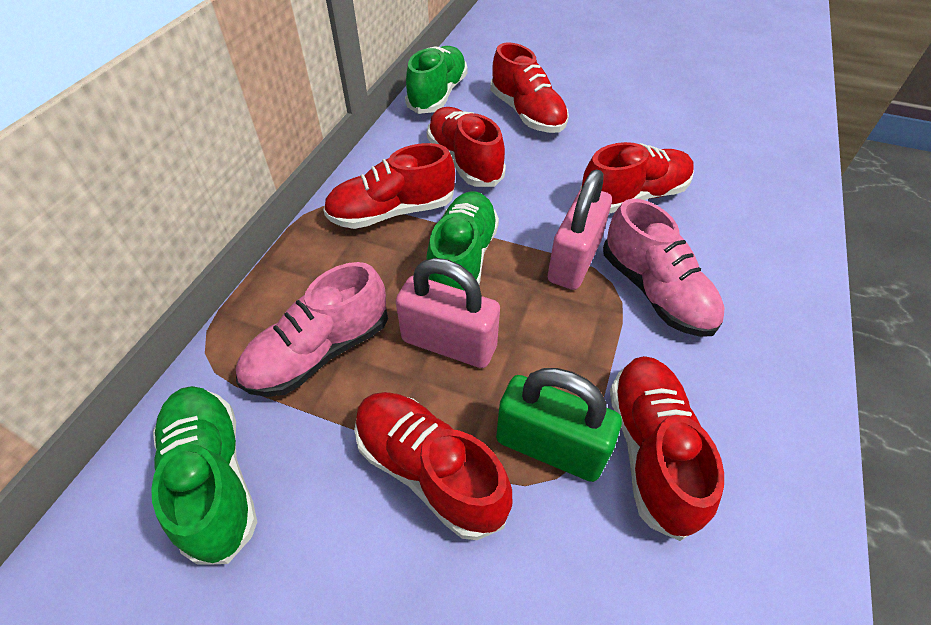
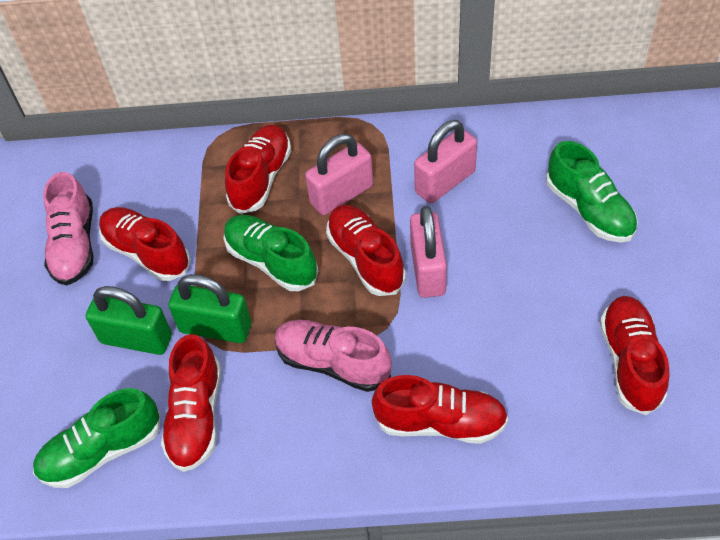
green padlock: 1 -> 2
pink padlock: 2 -> 3

